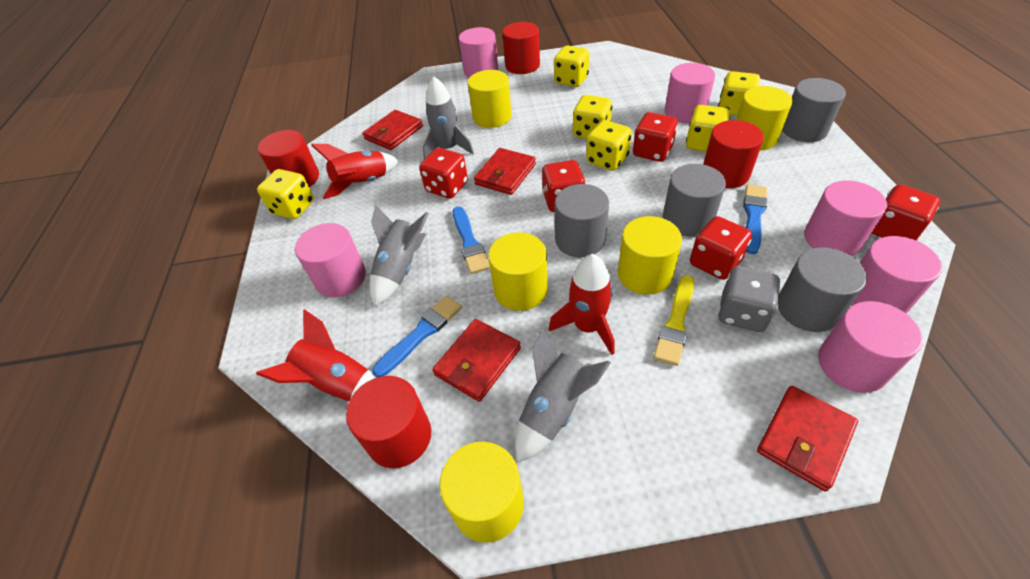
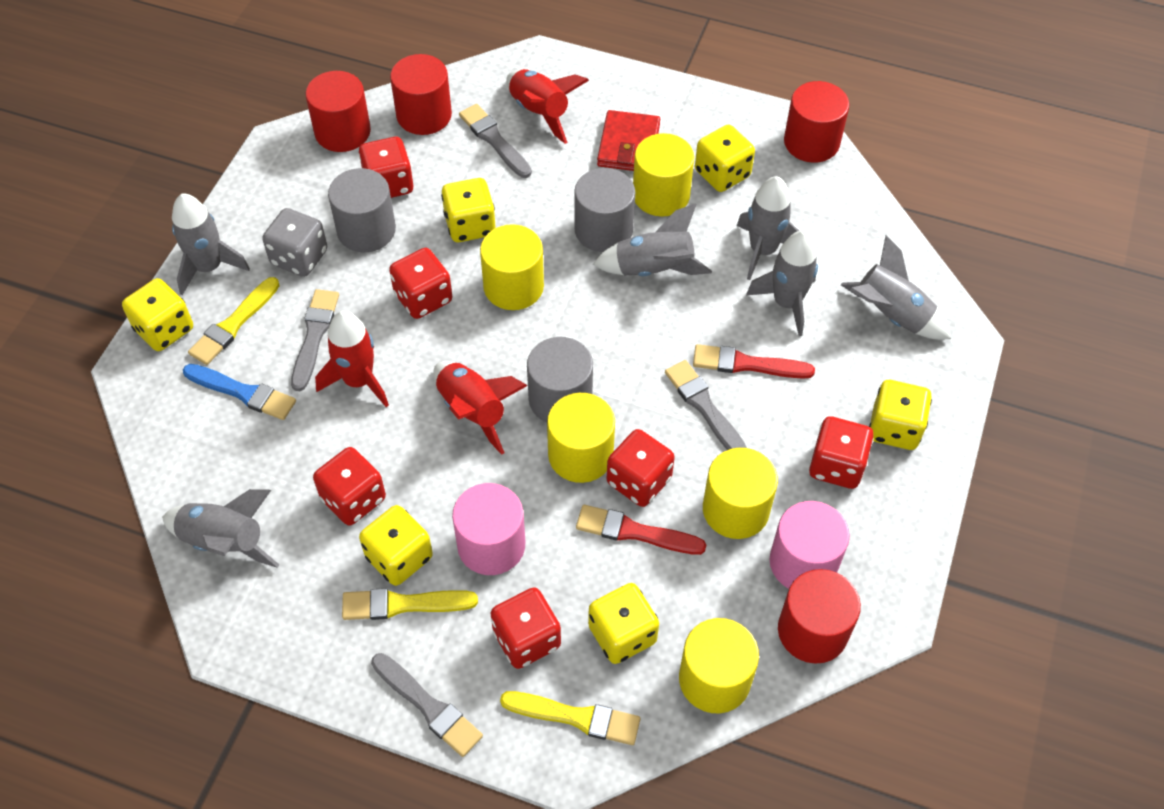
blue brush: 3 -> 1
grey brush: 0 -> 4
grey cylinder: 4 -> 3
grey rocket: 3 -> 6
pink cylinder: 6 -> 2
red brush: 0 -> 2
red dice: 5 -> 6
red wallet: 4 -> 1
yellow brush: 1 -> 3

